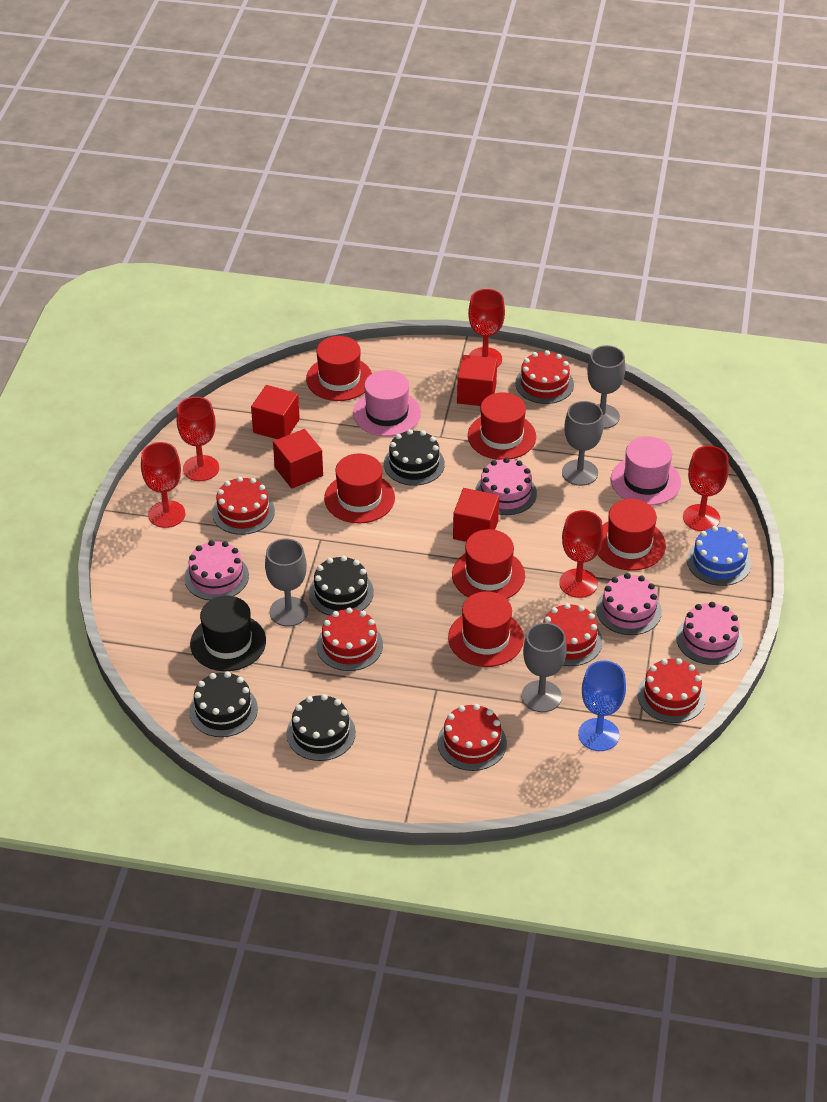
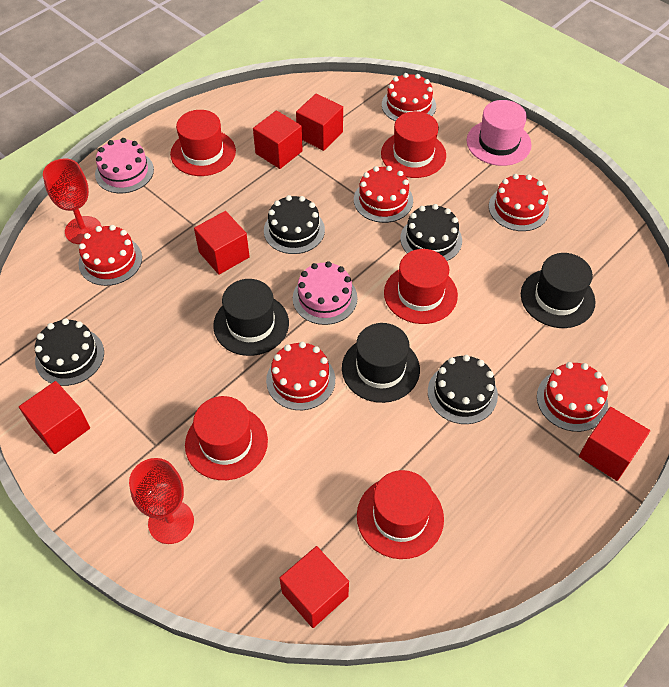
black hat: 1 -> 3
blue cake: 1 -> 0
blue goblet: 1 -> 0
grey goblet: 4 -> 0
pink cake: 4 -> 2
pink hat: 2 -> 1
red cube: 4 -> 6
red goblet: 5 -> 2
red hat: 6 -> 5

